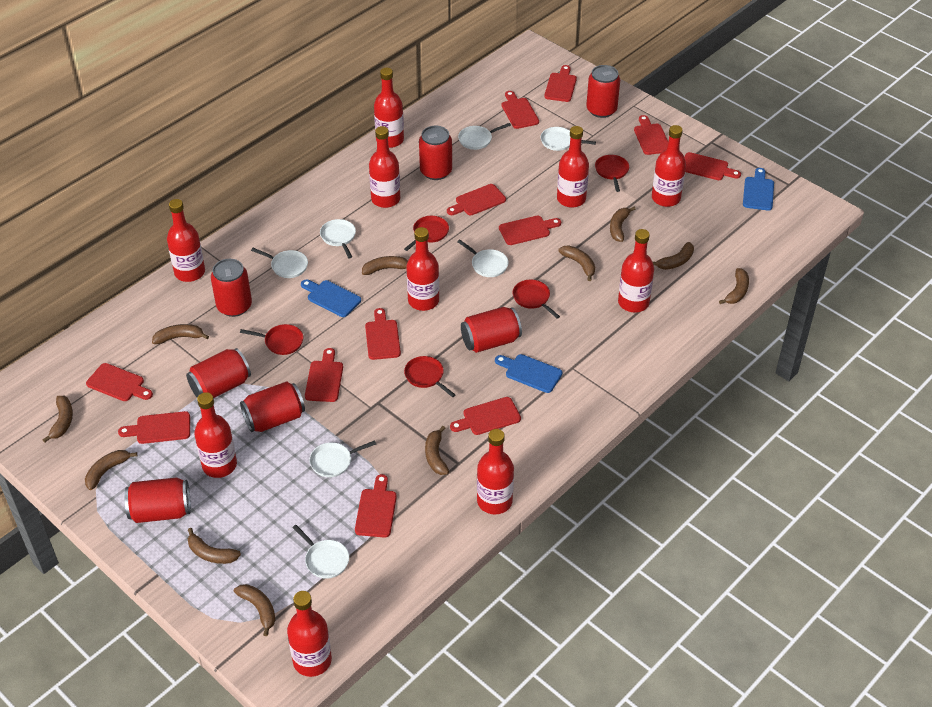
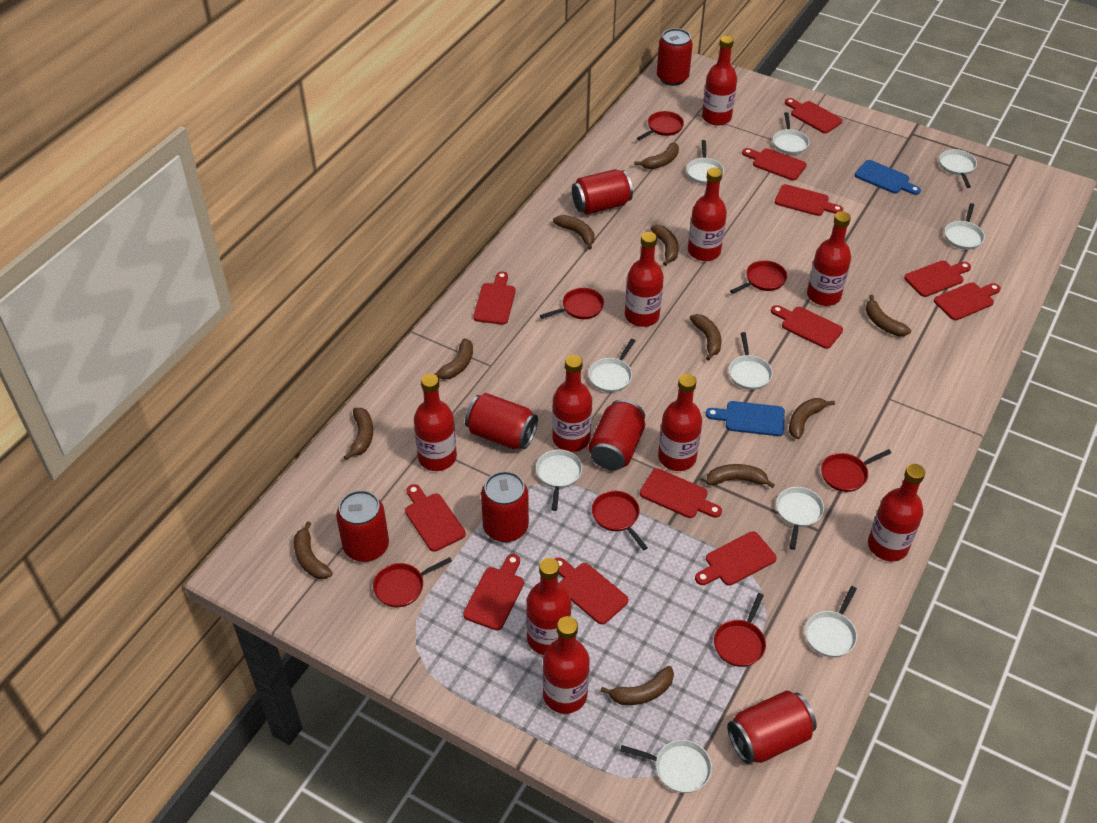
blue cutting board: 3 -> 2
red pan: 5 -> 7
white pan: 7 -> 10

